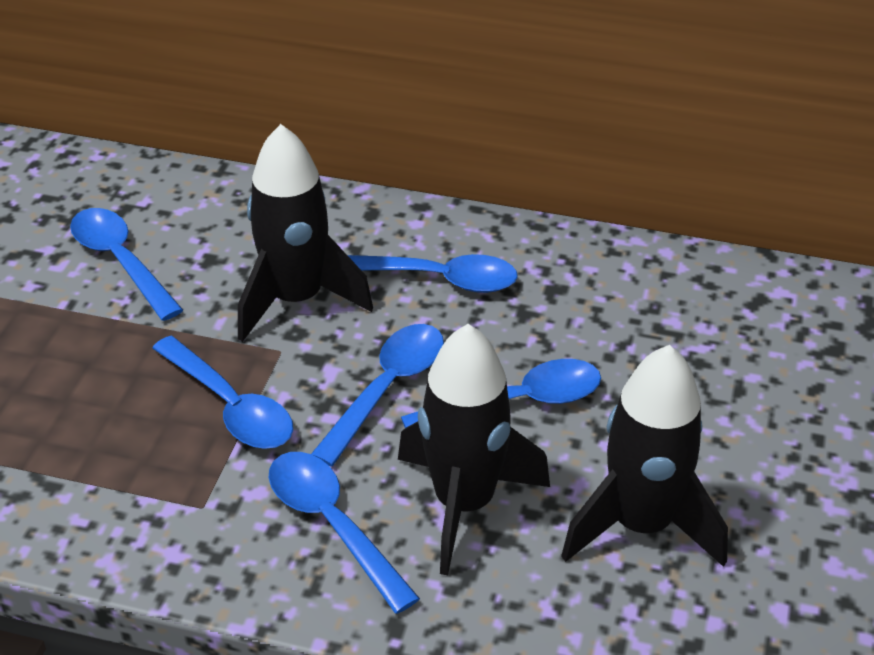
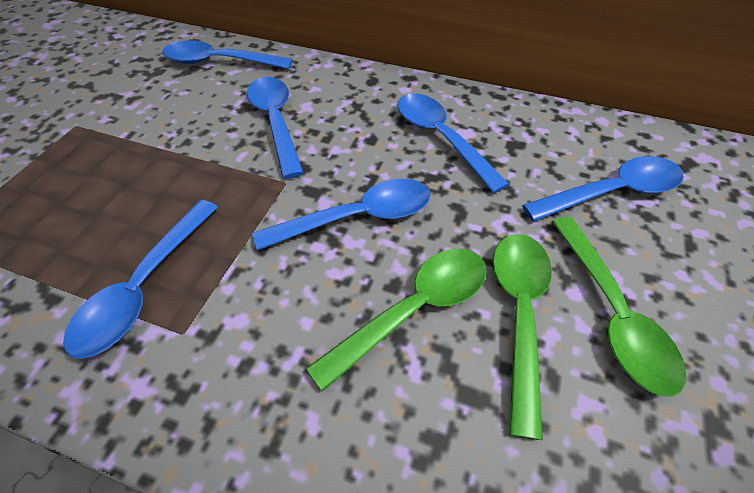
black rocket: 3 -> 0
green spoon: 0 -> 3

